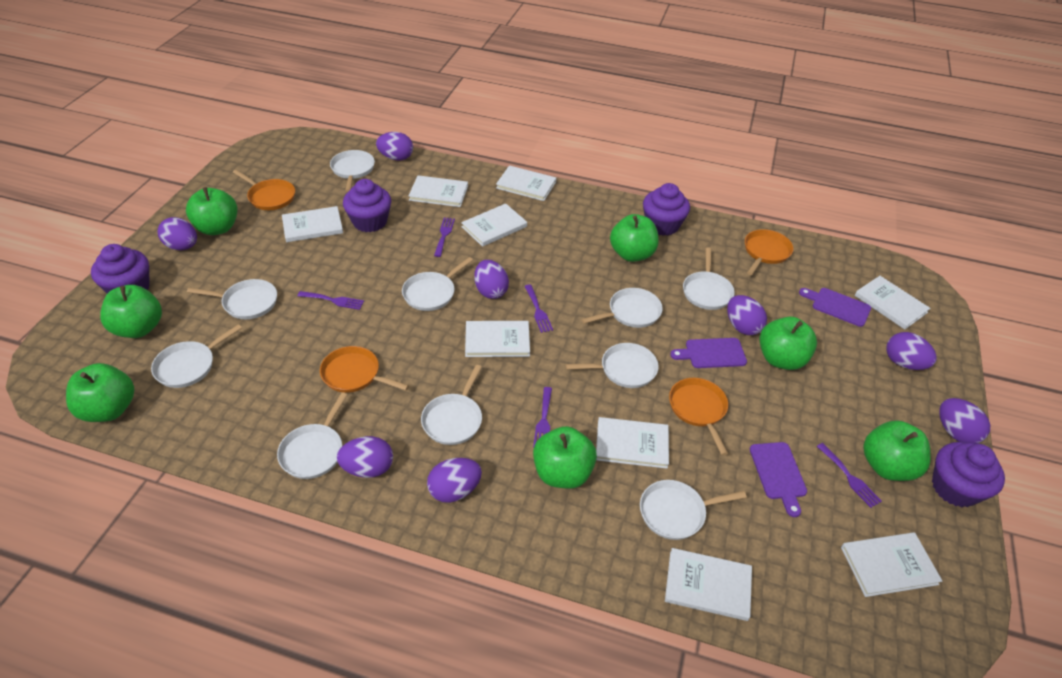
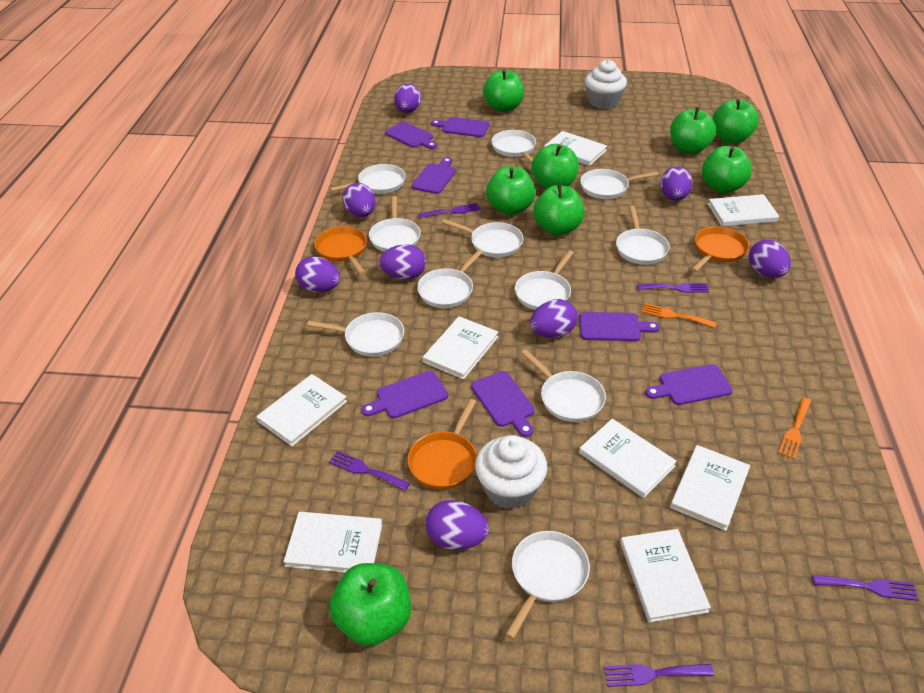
green apple: 7 -> 8
orange fork: 0 -> 2
orange pan: 4 -> 3
purple cupcake: 4 -> 0
purple cutting board: 3 -> 7
white book: 9 -> 8
white cupcake: 0 -> 2
white pan: 10 -> 11

